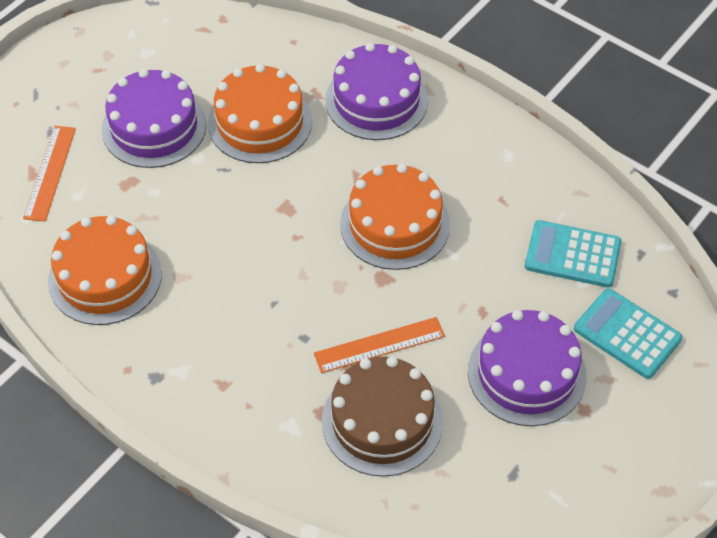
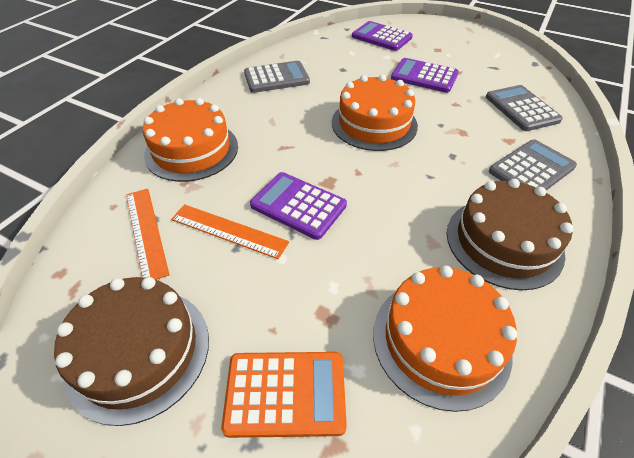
brown cake: 1 -> 2
grey calculator: 0 -> 3
orange calculator: 0 -> 1
purple cake: 3 -> 0
purple calculator: 0 -> 3
turquoise calculator: 2 -> 0

